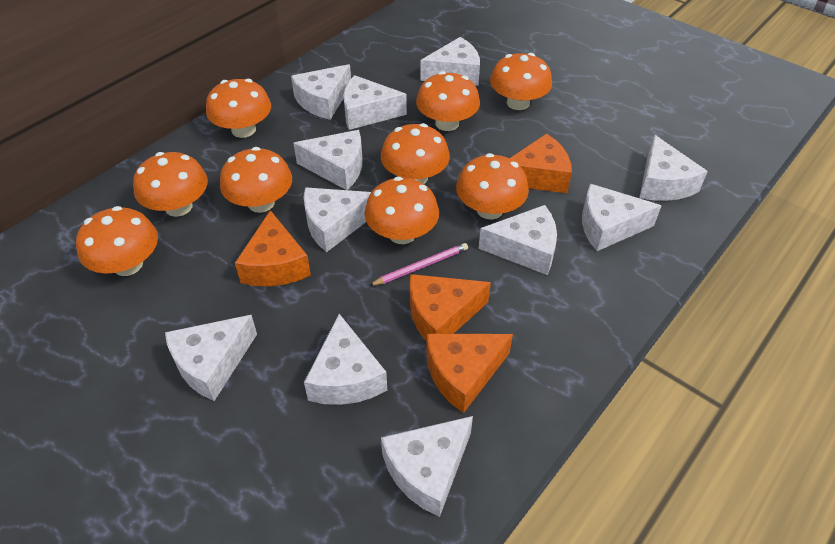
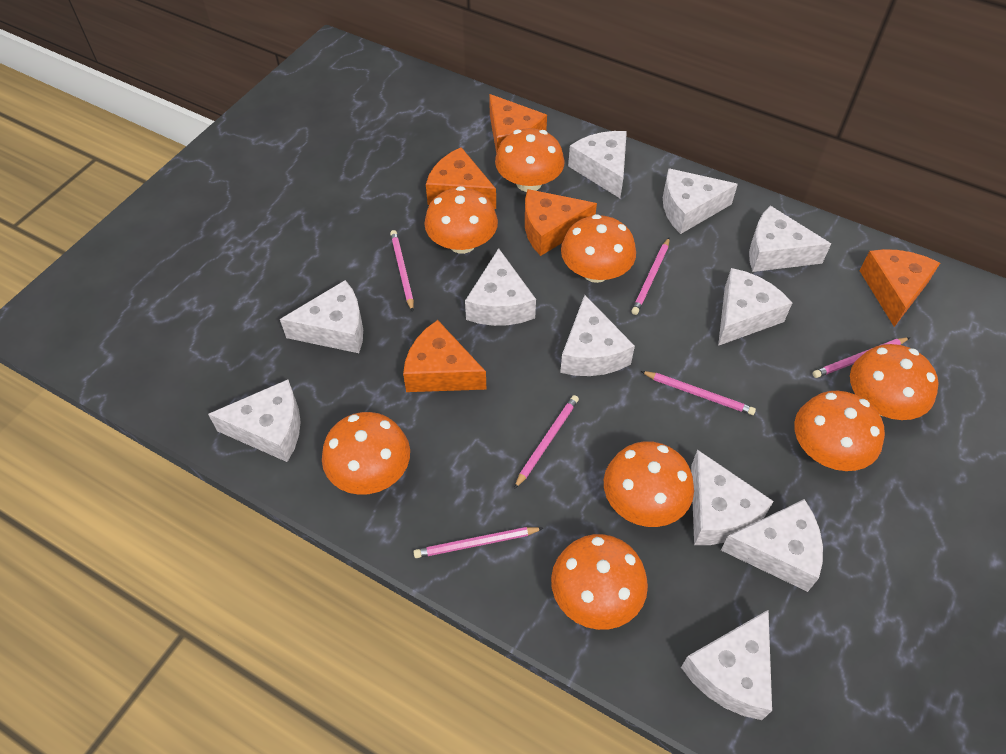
orange cheese: 4 -> 5
orange mushroom: 9 -> 8
pink pencil: 1 -> 6

